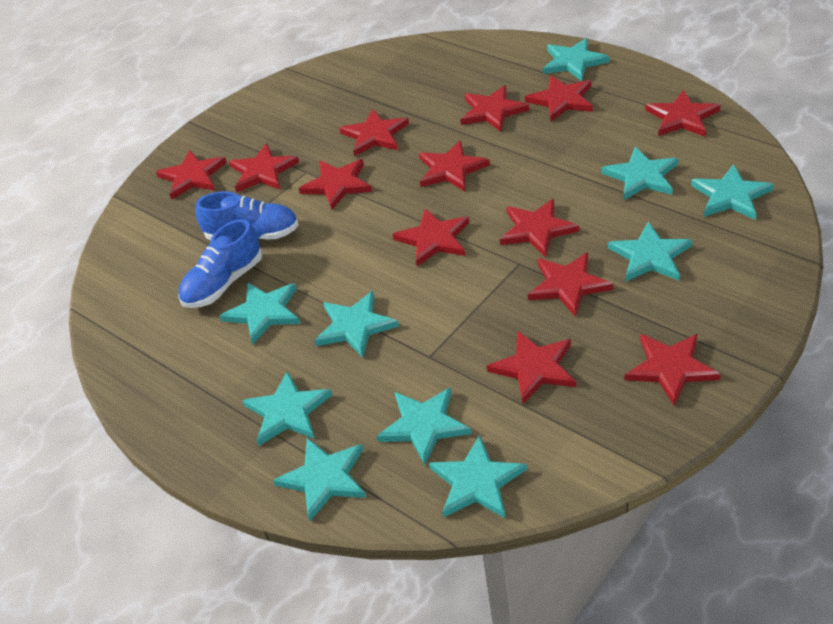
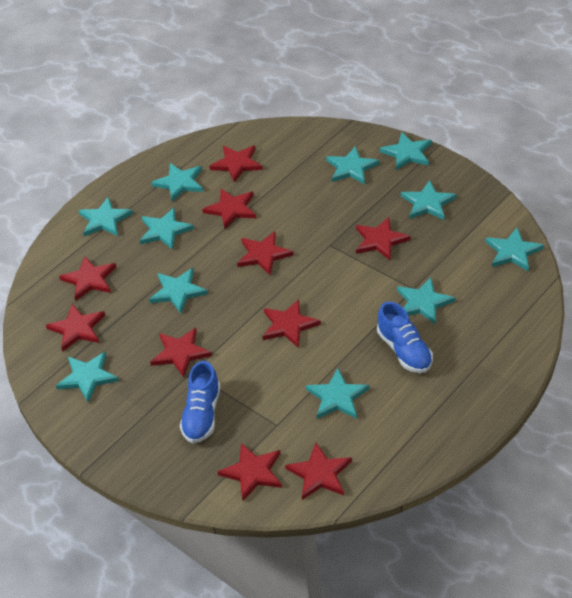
red star: 13 -> 10
turquoise star: 10 -> 11

